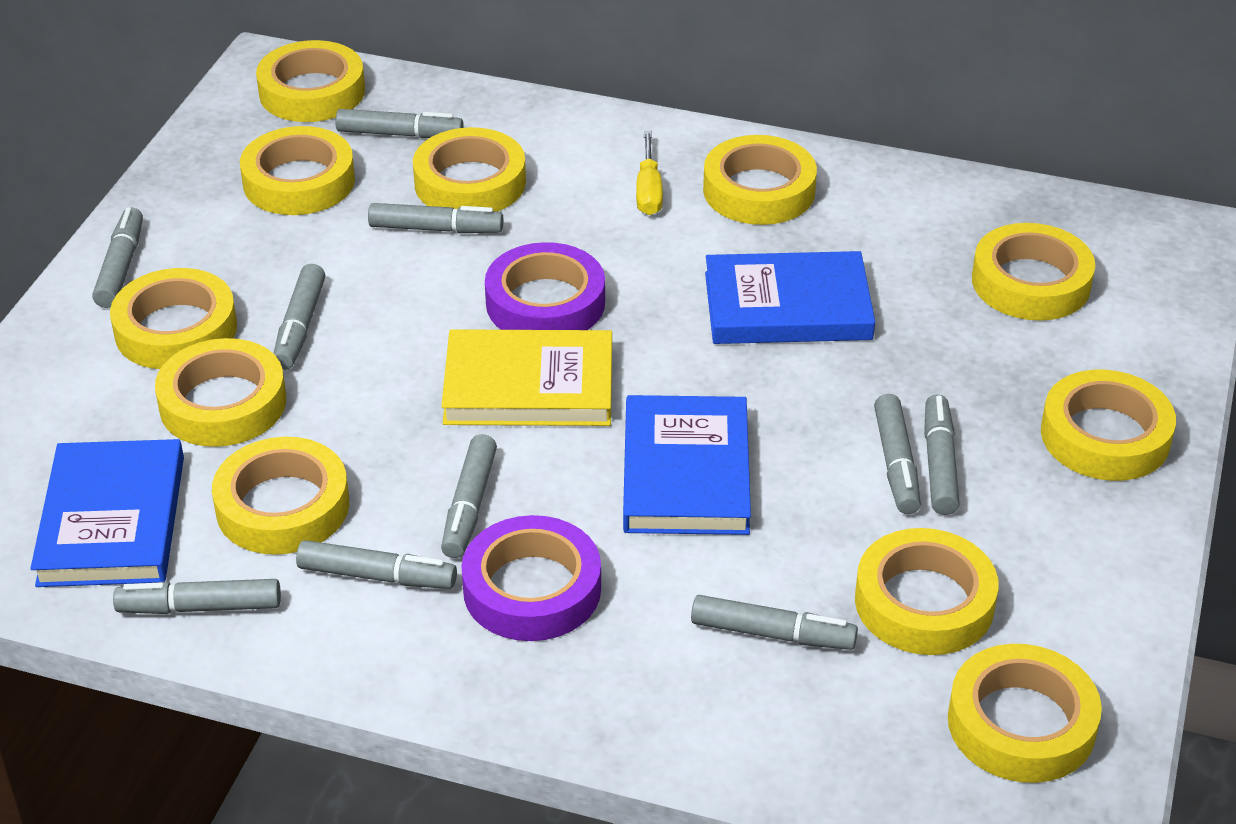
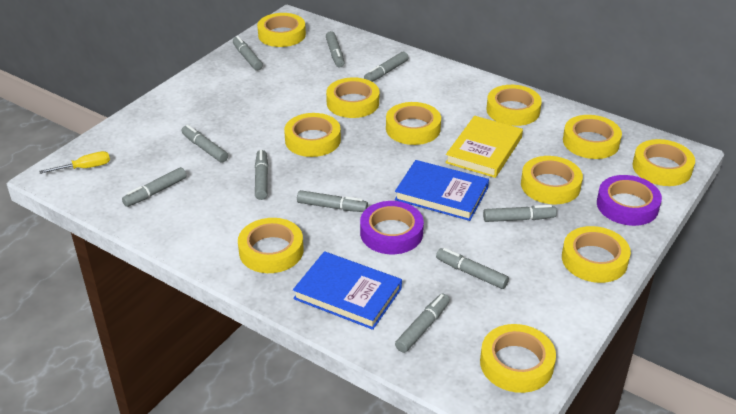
blue book: 3 -> 2

